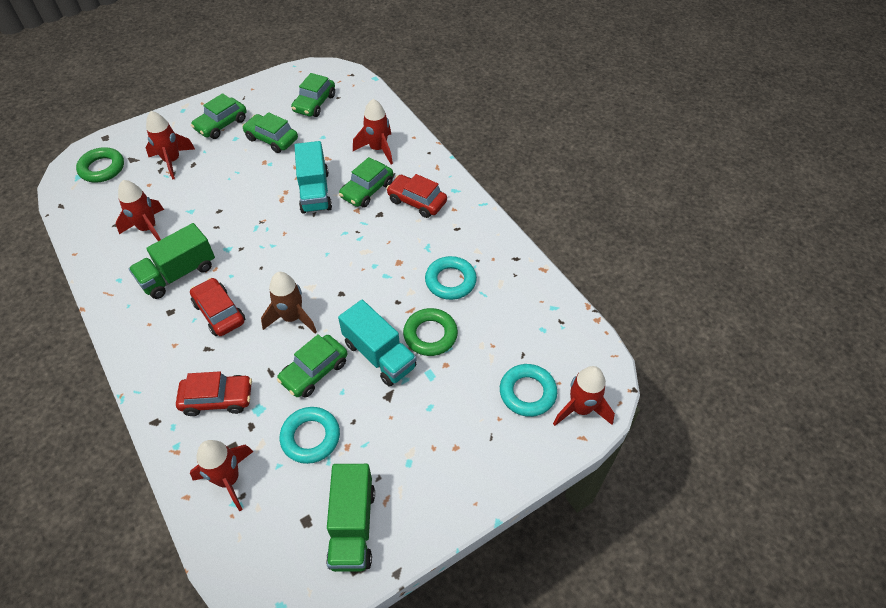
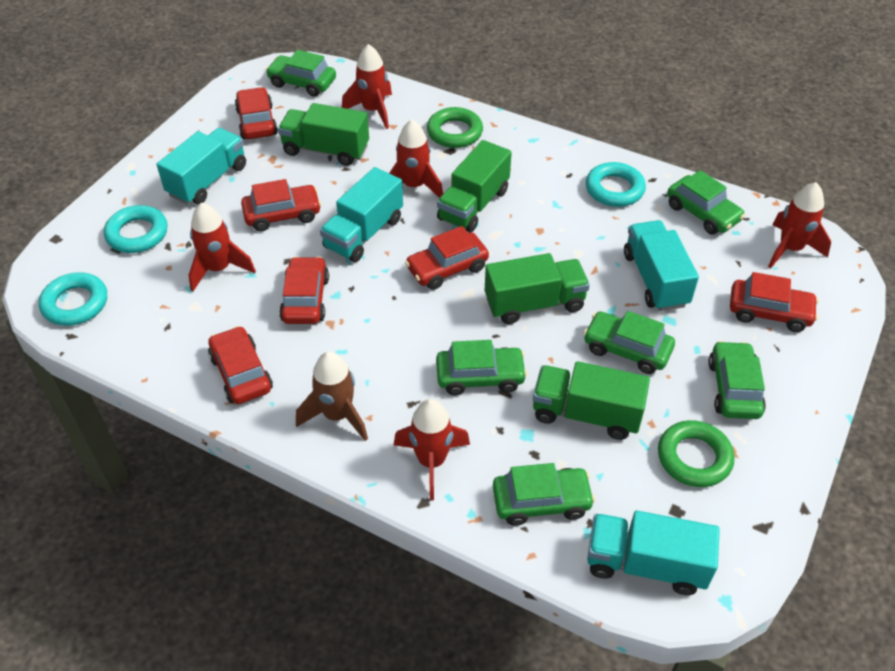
green car: 5 -> 6
green truck: 2 -> 4
red car: 3 -> 6
turquoise truck: 2 -> 4

